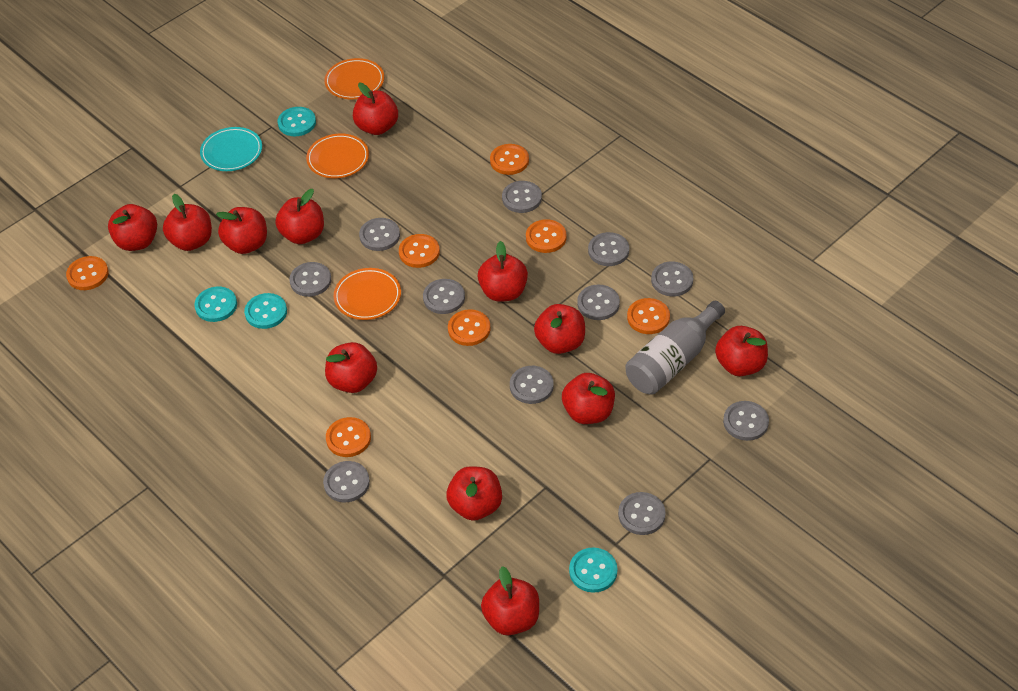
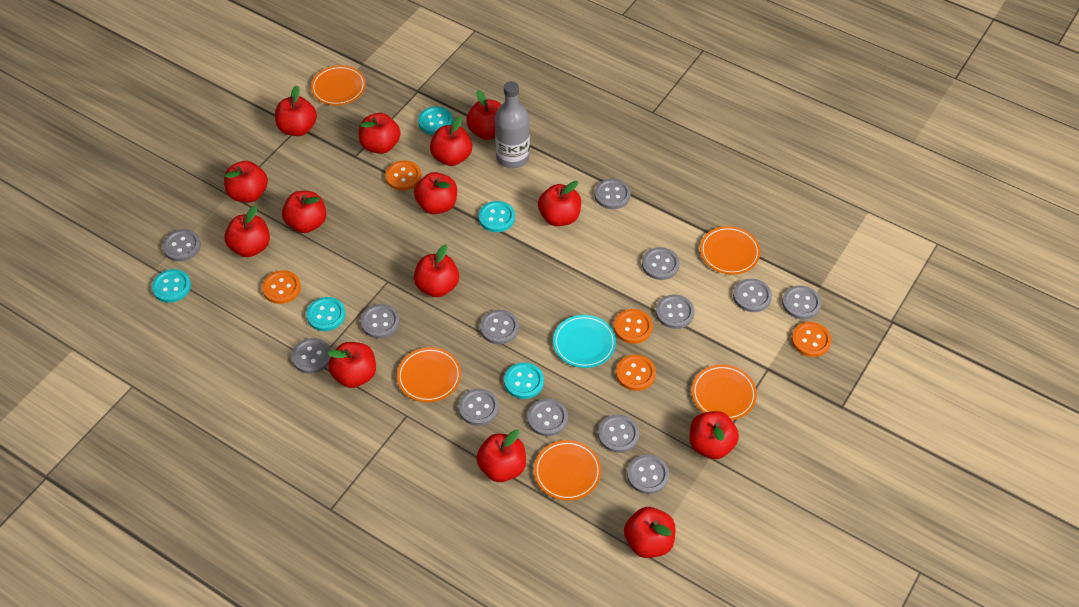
grey button: 11 -> 13
orange button: 7 -> 5
orange plate: 3 -> 5
red apple: 12 -> 14
turquoise button: 4 -> 5

